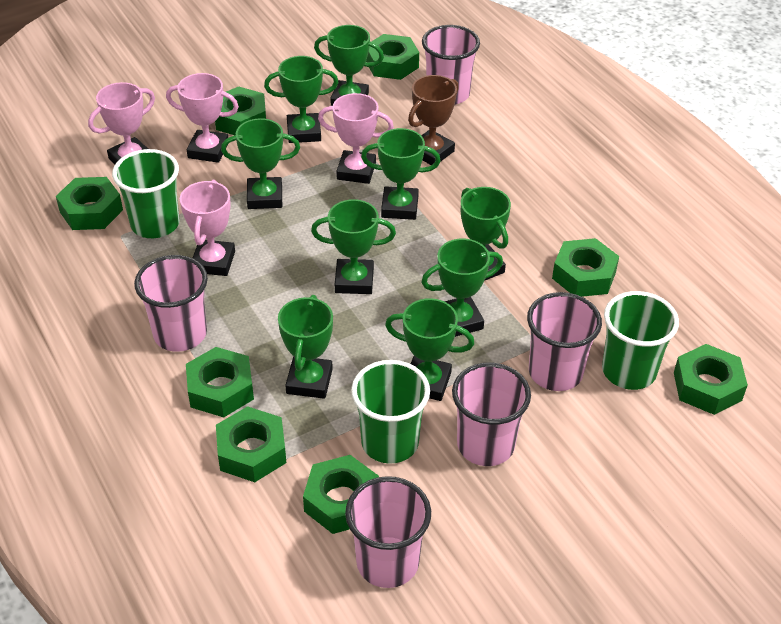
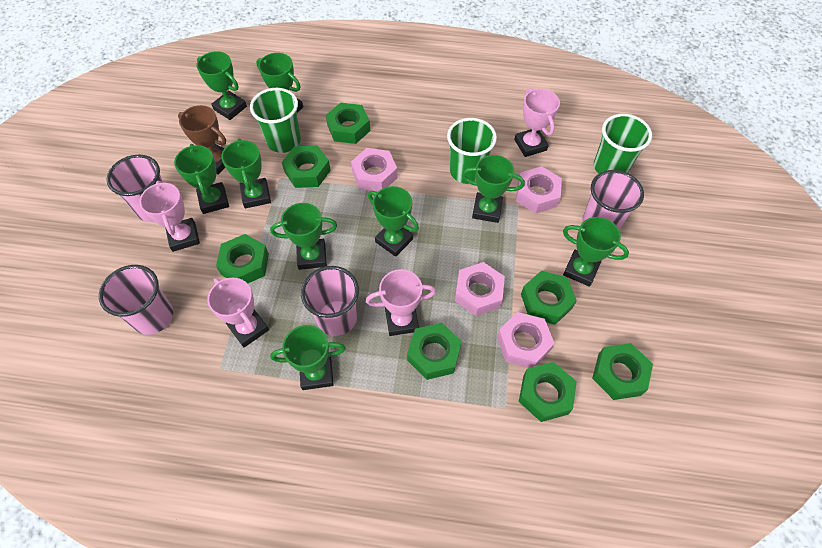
green nut: 8 -> 7
pink cup: 5 -> 4
pink nut: 0 -> 4

